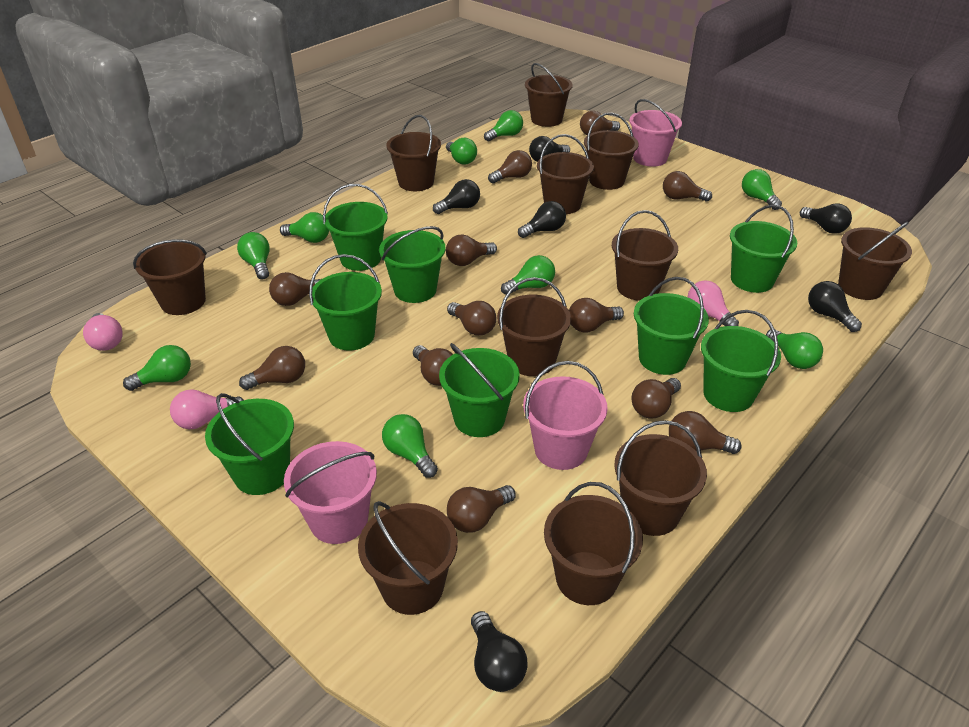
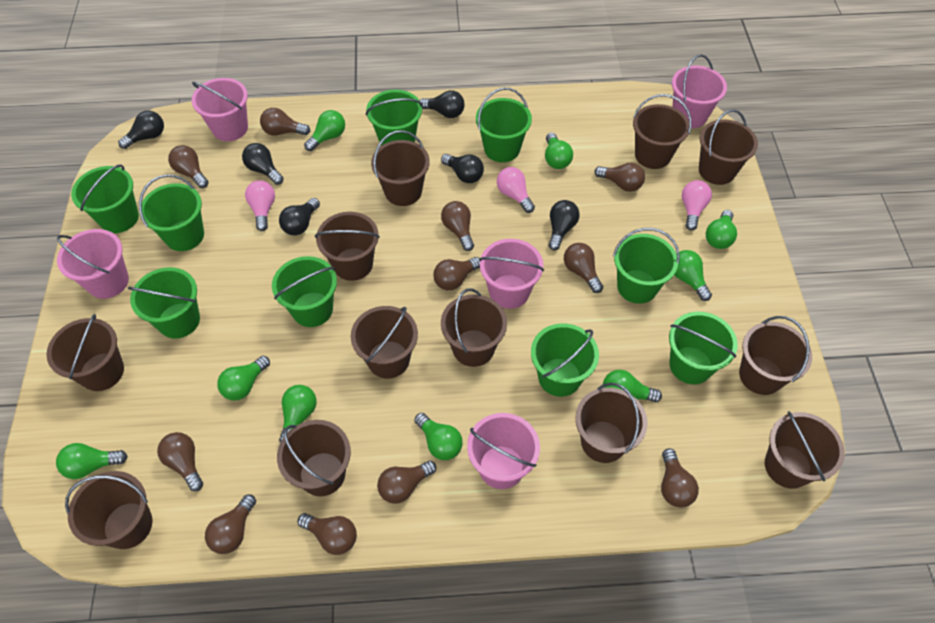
brown bucket: 11 -> 12
brown light bulb: 12 -> 11
green bucket: 8 -> 9
pink bucket: 3 -> 5

